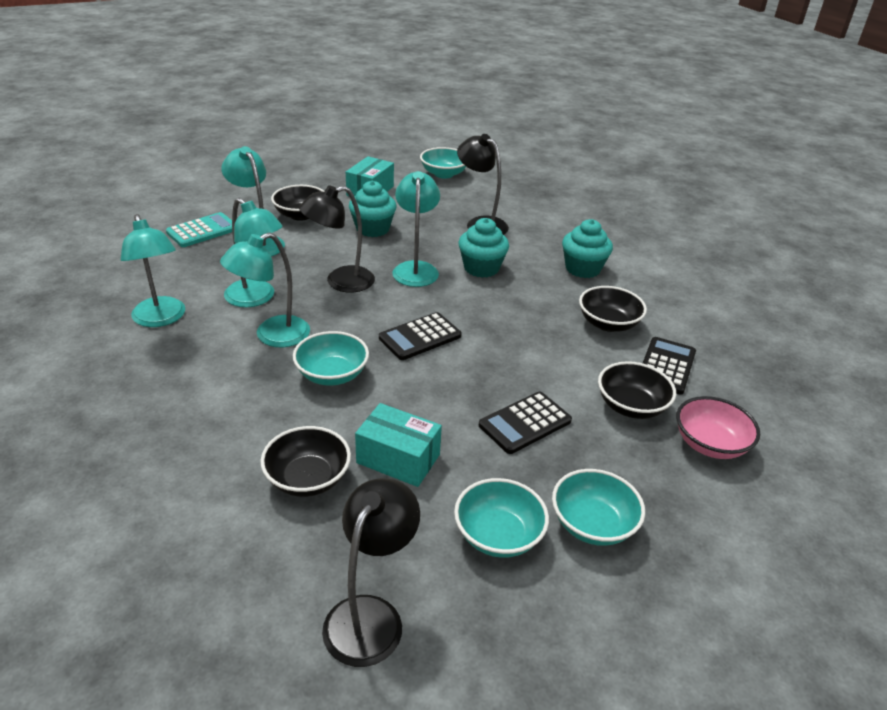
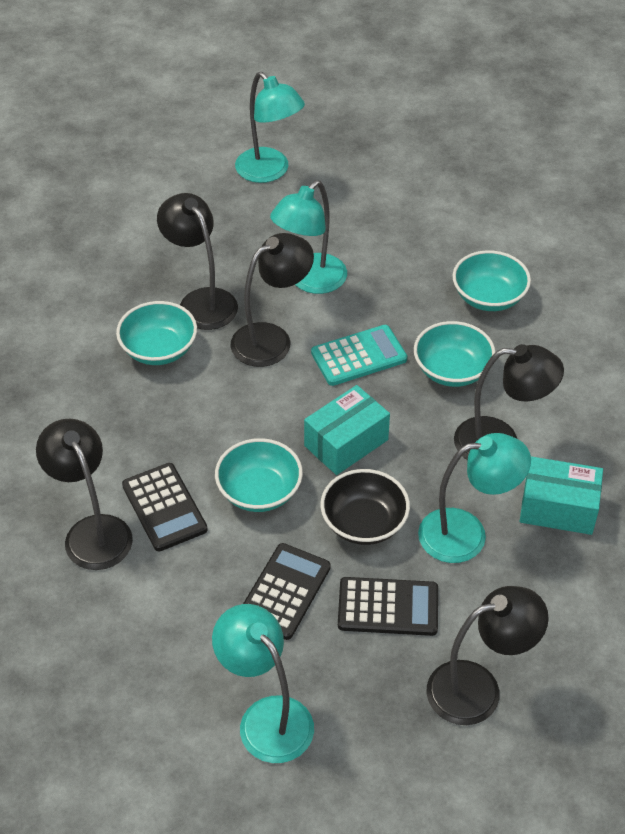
black bowl: 4 -> 1
black lamp: 3 -> 5
pink bowl: 1 -> 0
turquoise cupcake: 3 -> 0
turquoise lamp: 5 -> 4

